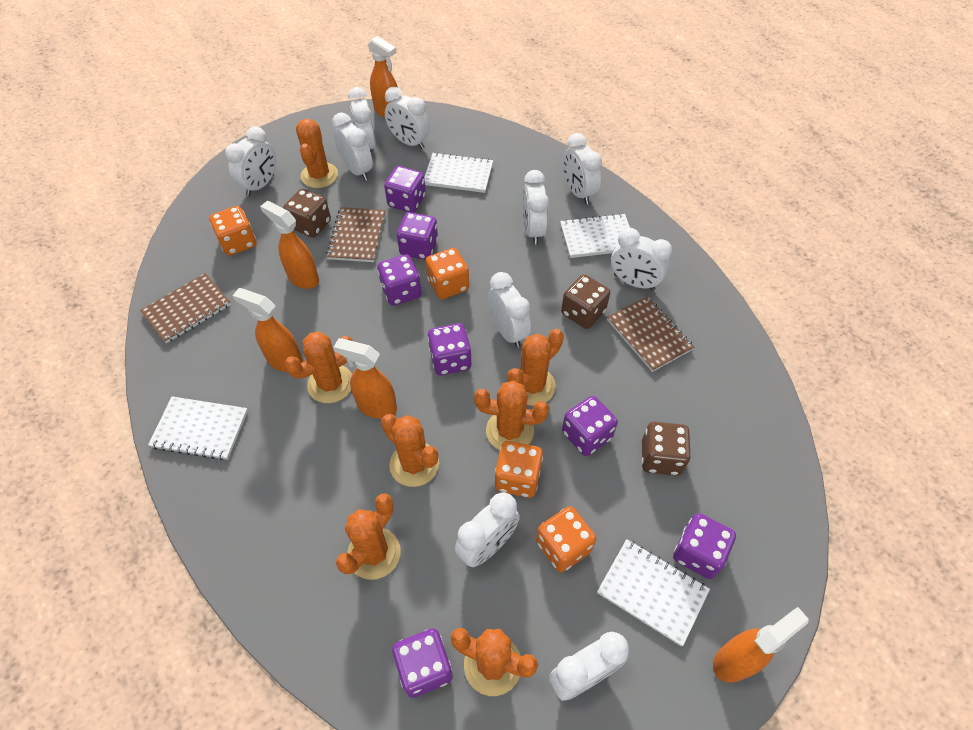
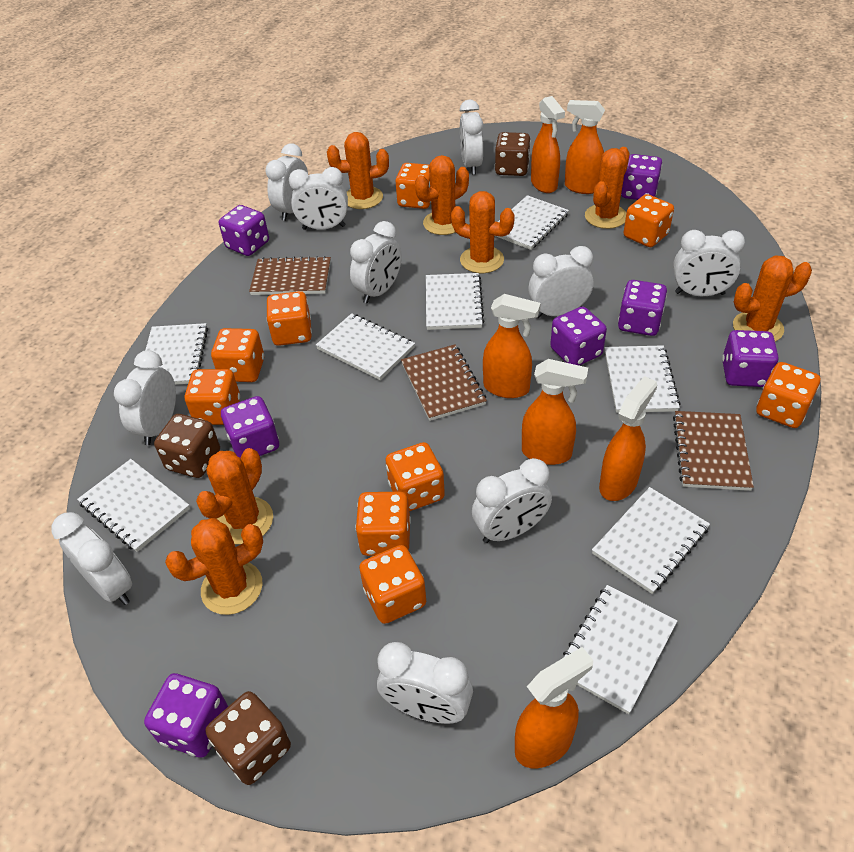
orange dice: 4 -> 9
orange spray bottle: 5 -> 6
white notebook: 4 -> 8

